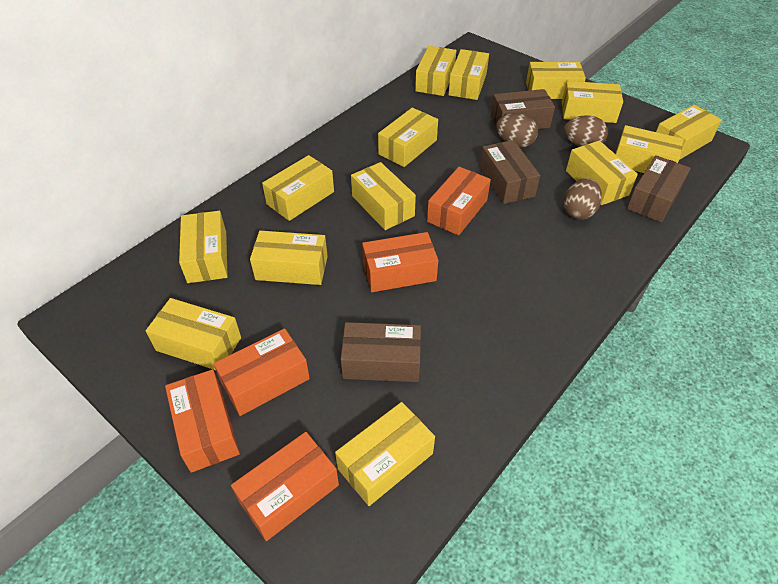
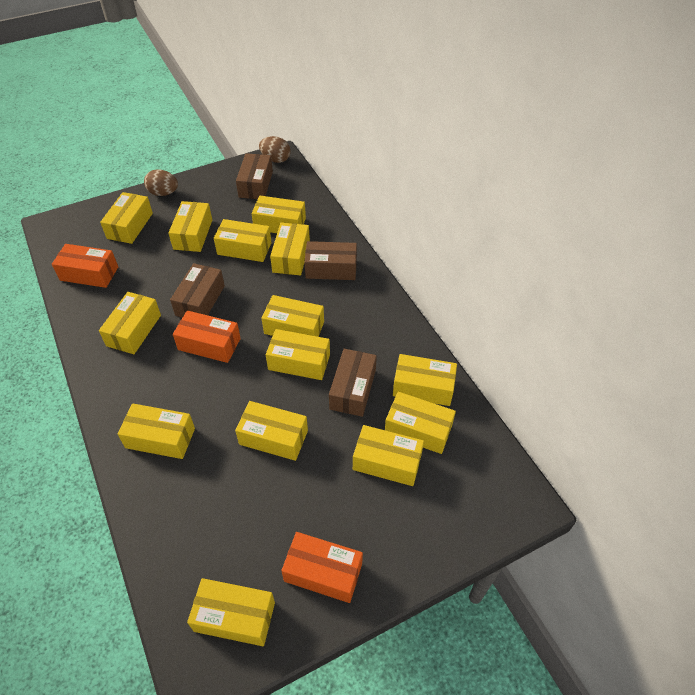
brown egg: 3 -> 2
orange box: 5 -> 3

